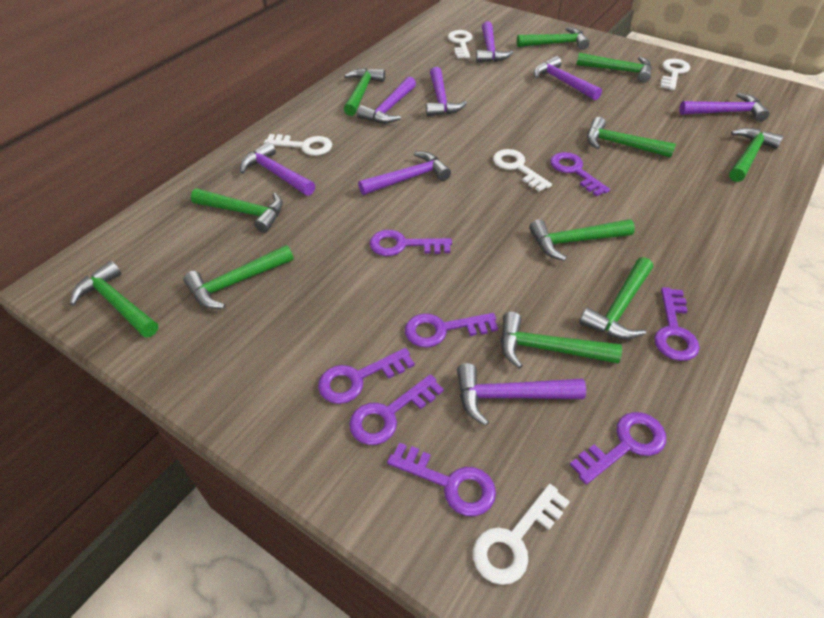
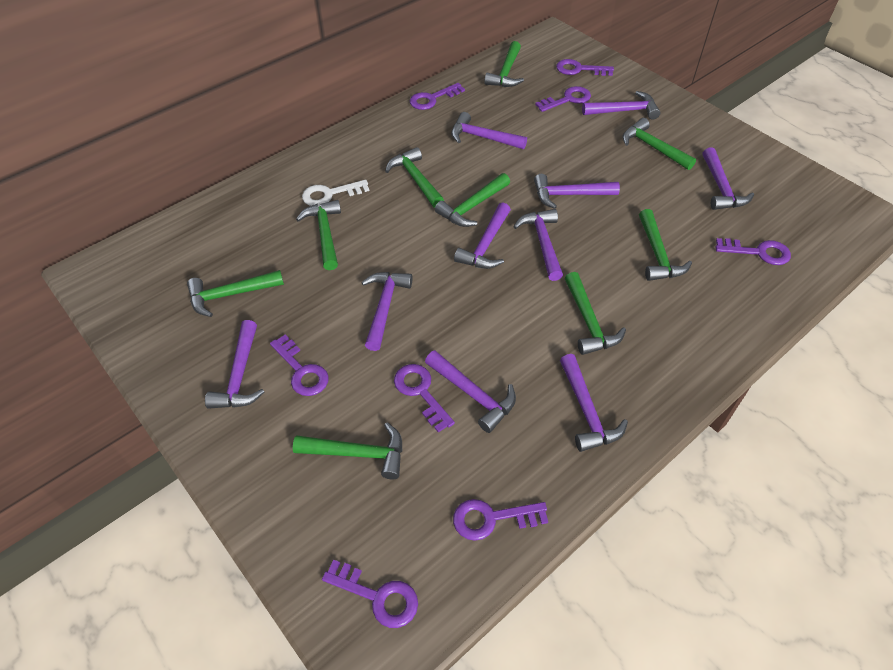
green hammer: 11 -> 9
purple hammer: 8 -> 10
white key: 5 -> 1

